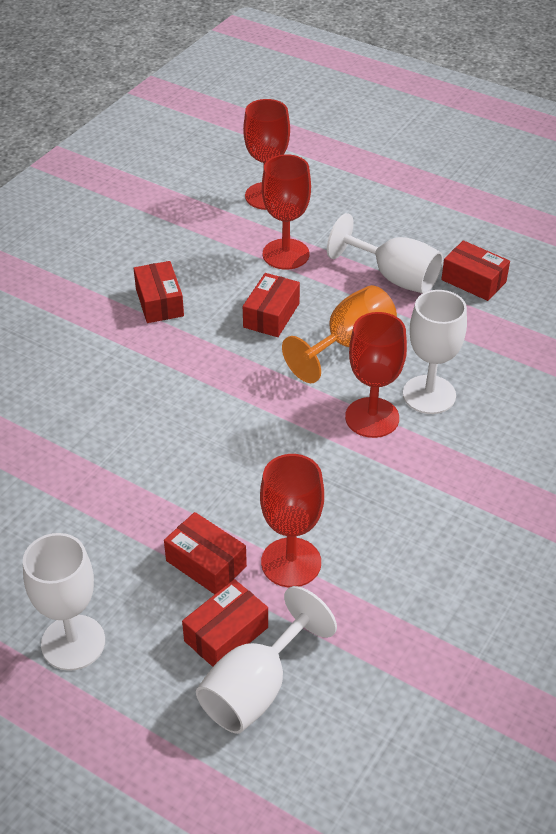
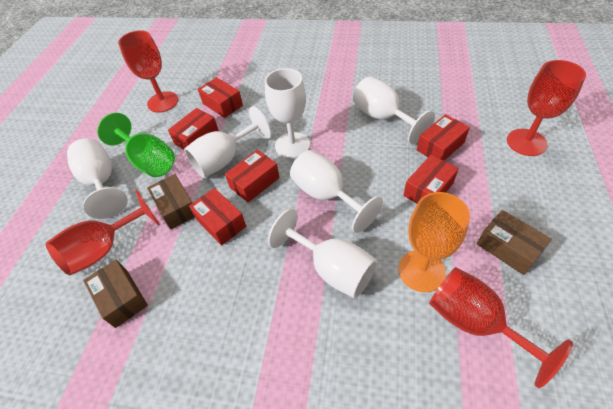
brown box: 0 -> 3
green goblet: 0 -> 1
red box: 5 -> 6
white goblet: 4 -> 6

